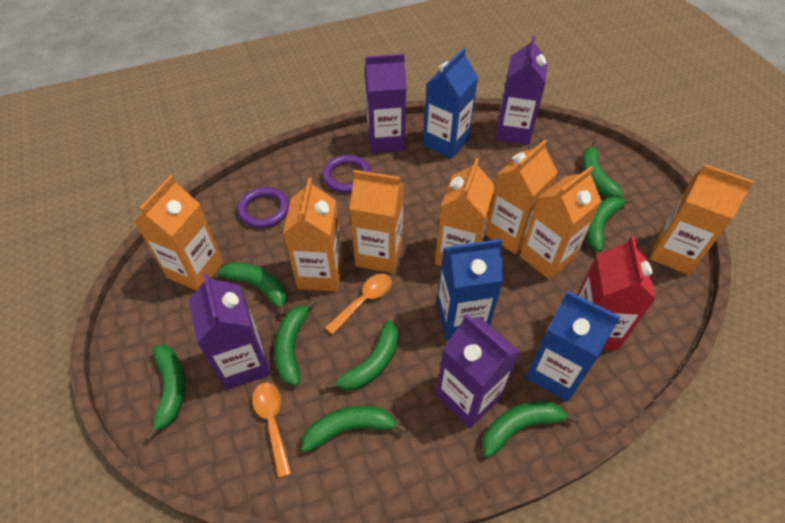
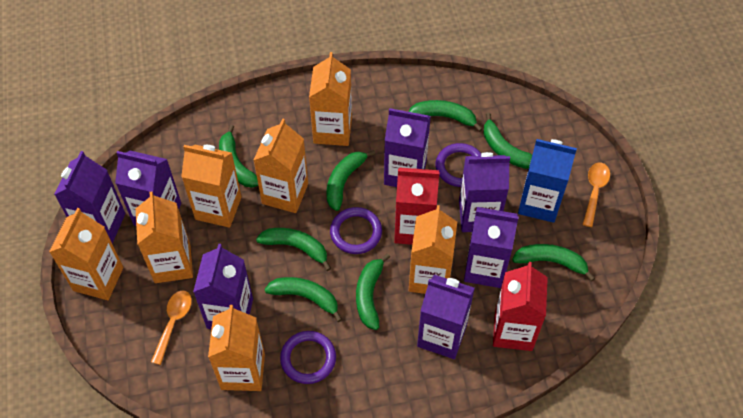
blue carton: 3 -> 1
purple carton: 4 -> 7
purple ring: 2 -> 3
red carton: 1 -> 2

